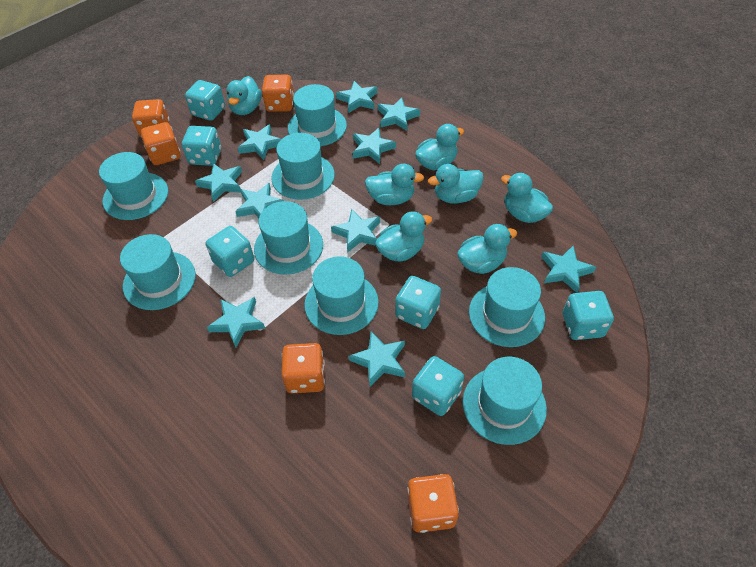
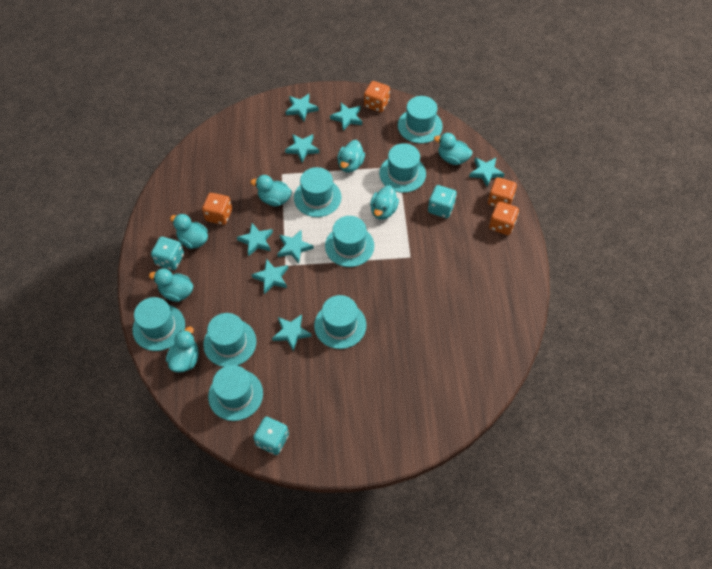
orange dice: 5 -> 4
turquoise dice: 6 -> 3
turquoise star: 10 -> 8

